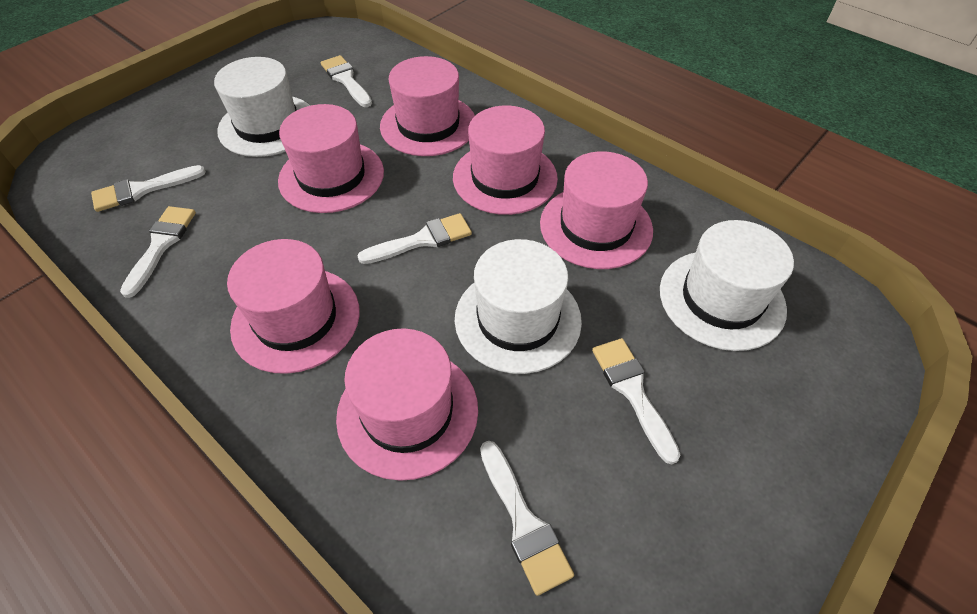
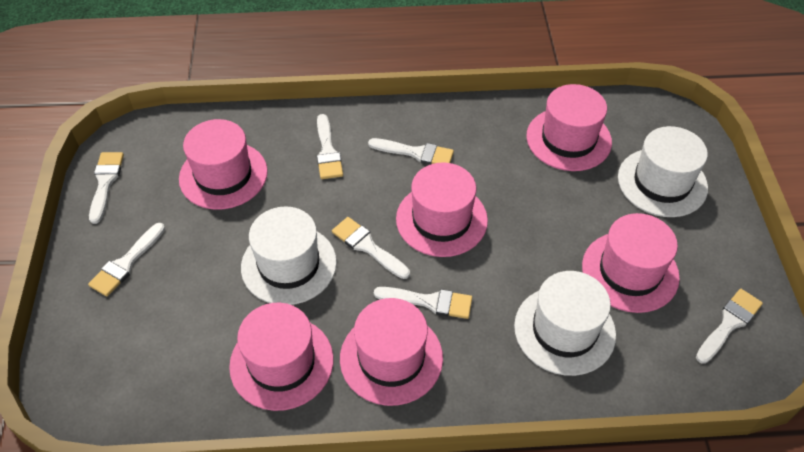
white brush: 6 -> 7

